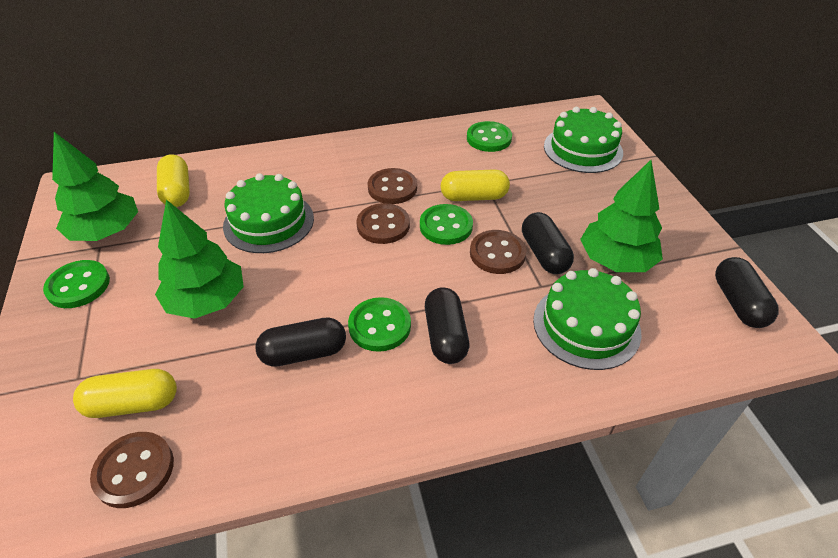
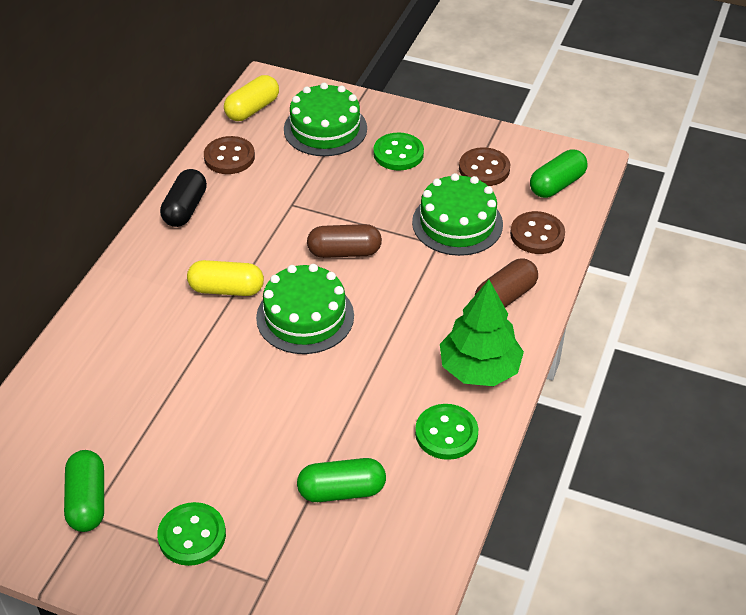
black capsule: 4 -> 1
brown button: 4 -> 3
brown capsule: 0 -> 2
green button: 4 -> 3
green capsule: 0 -> 3
green tree: 3 -> 1
yellow capsule: 3 -> 2

